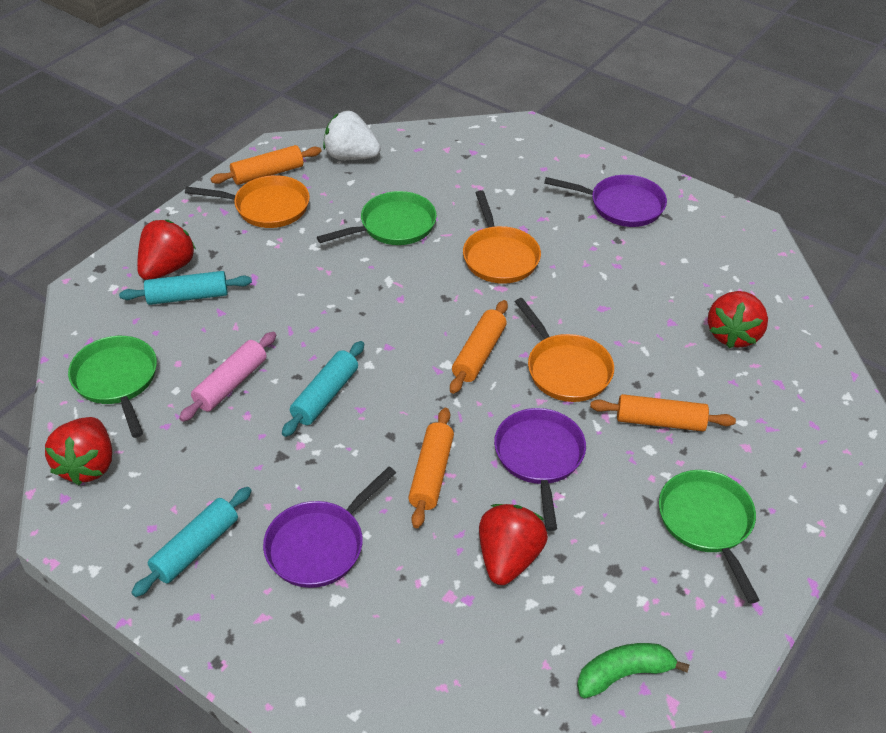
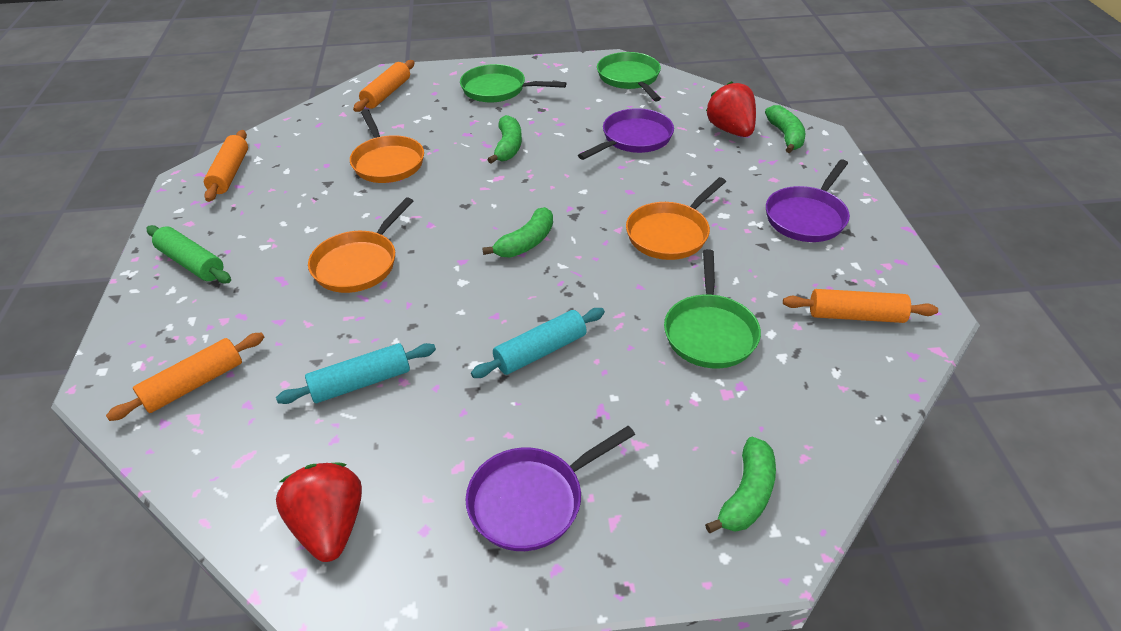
green banana: 1 -> 4
green rolling pin: 0 -> 1
pink rolling pin: 1 -> 0
red strawberry: 4 -> 2
turquoise rolling pin: 3 -> 2
white strawberry: 1 -> 0

